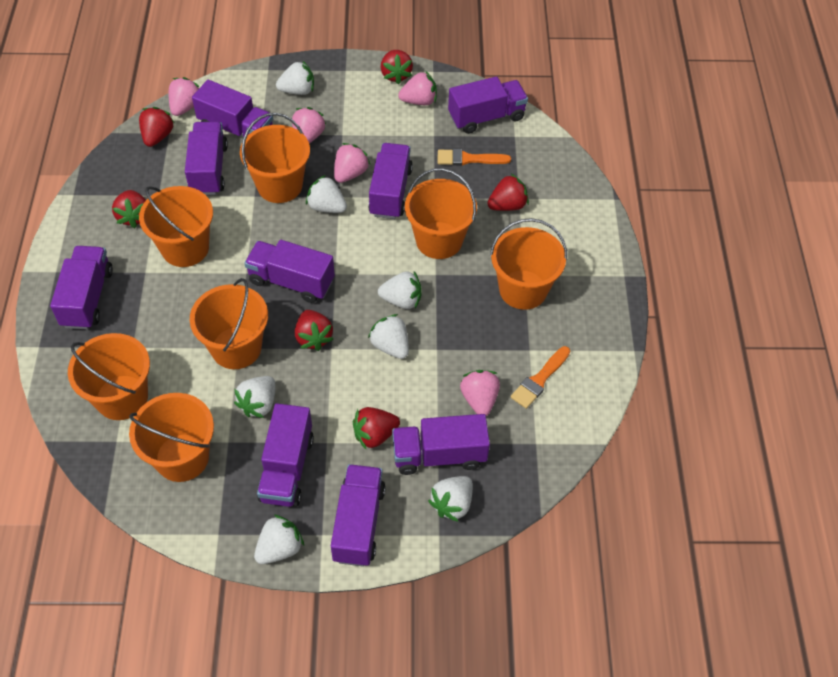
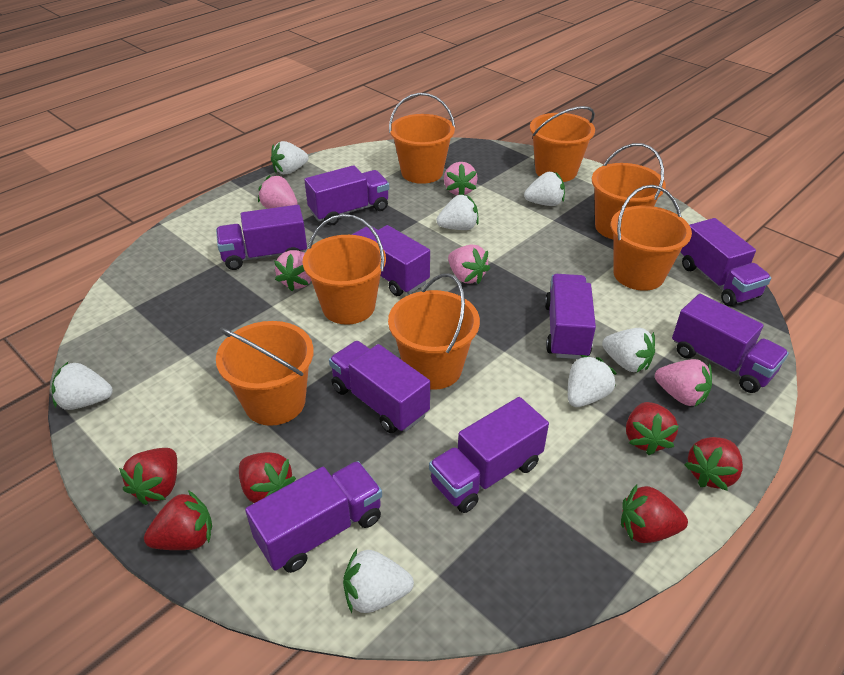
orange brush: 2 -> 0

